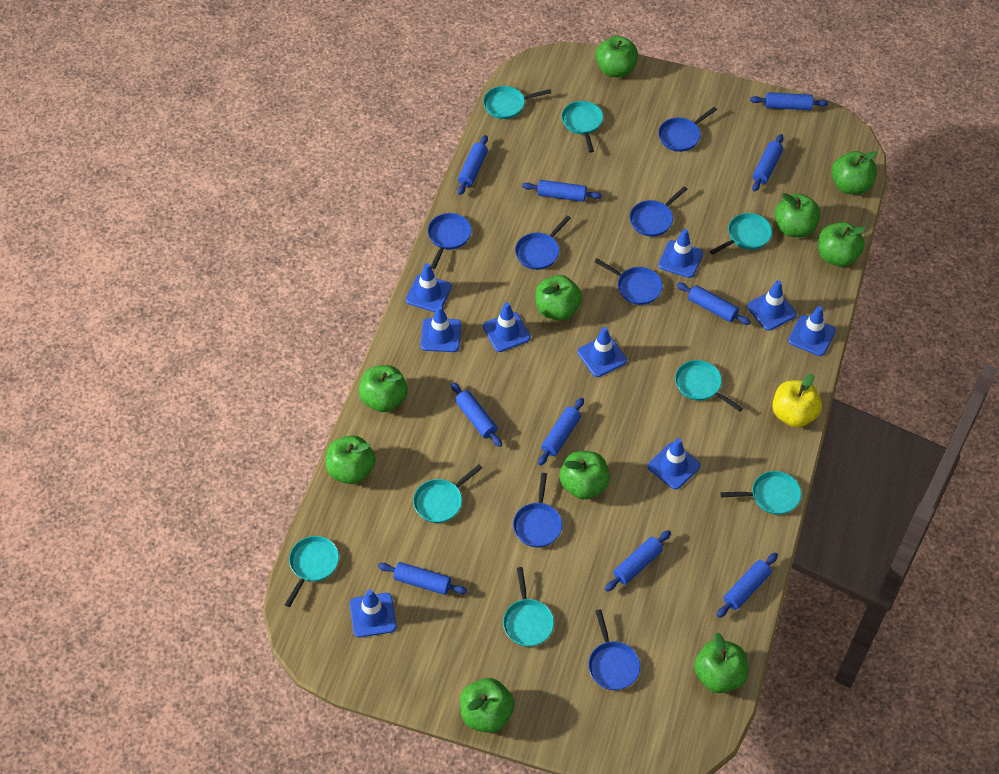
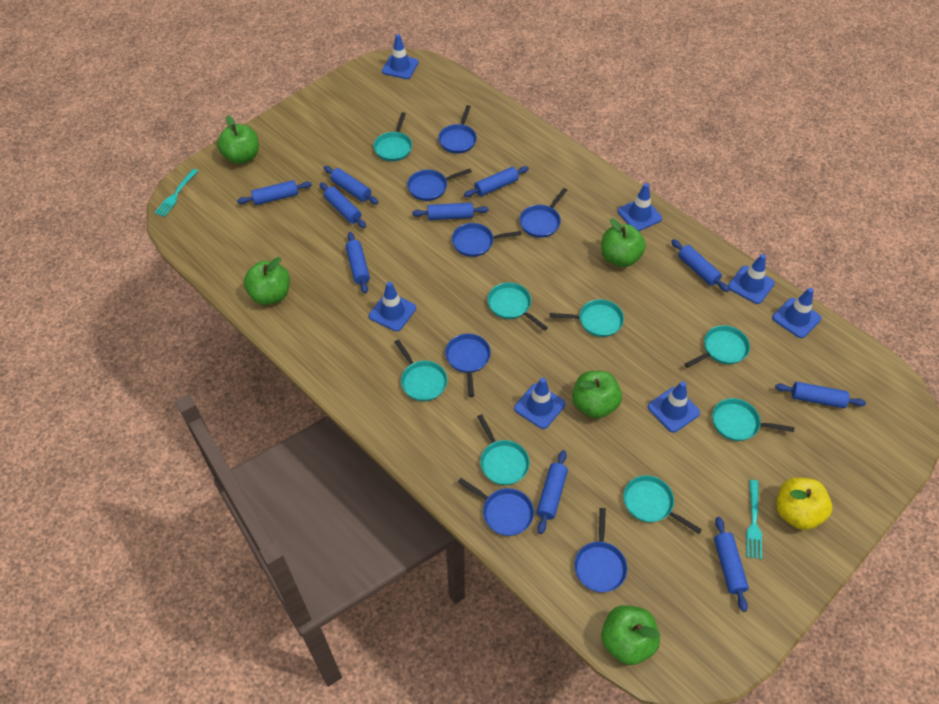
blue traffic cone: 9 -> 7
green apple: 10 -> 5
turquoise fork: 0 -> 2

